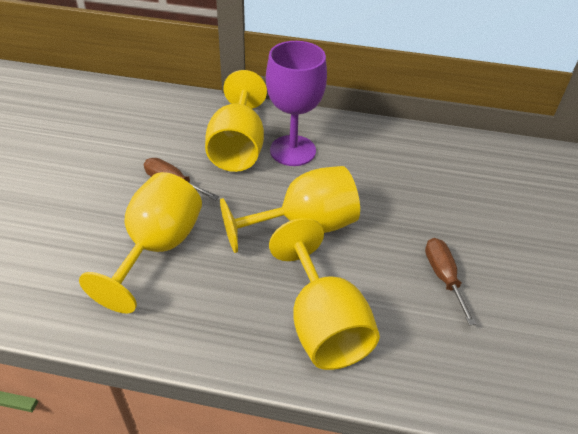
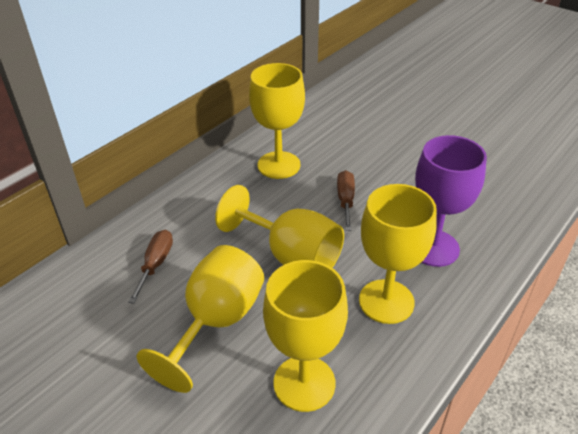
yellow goblet: 4 -> 5

